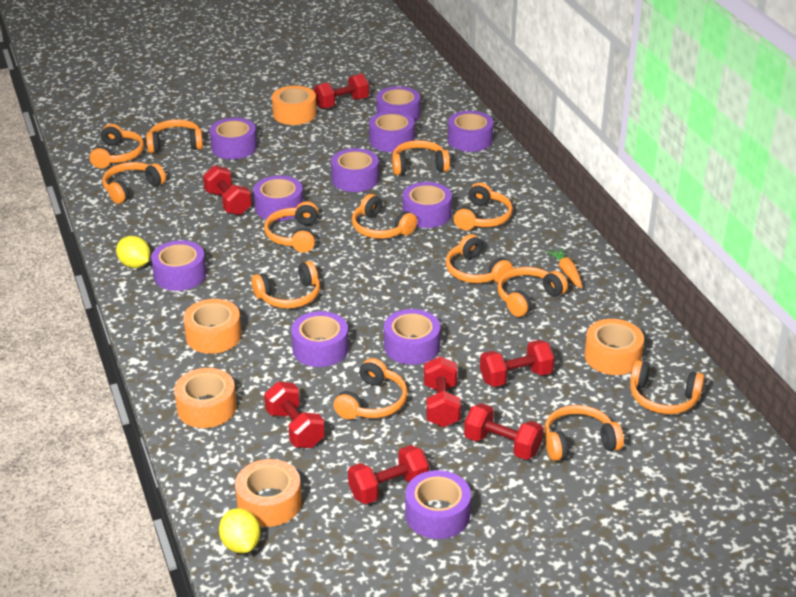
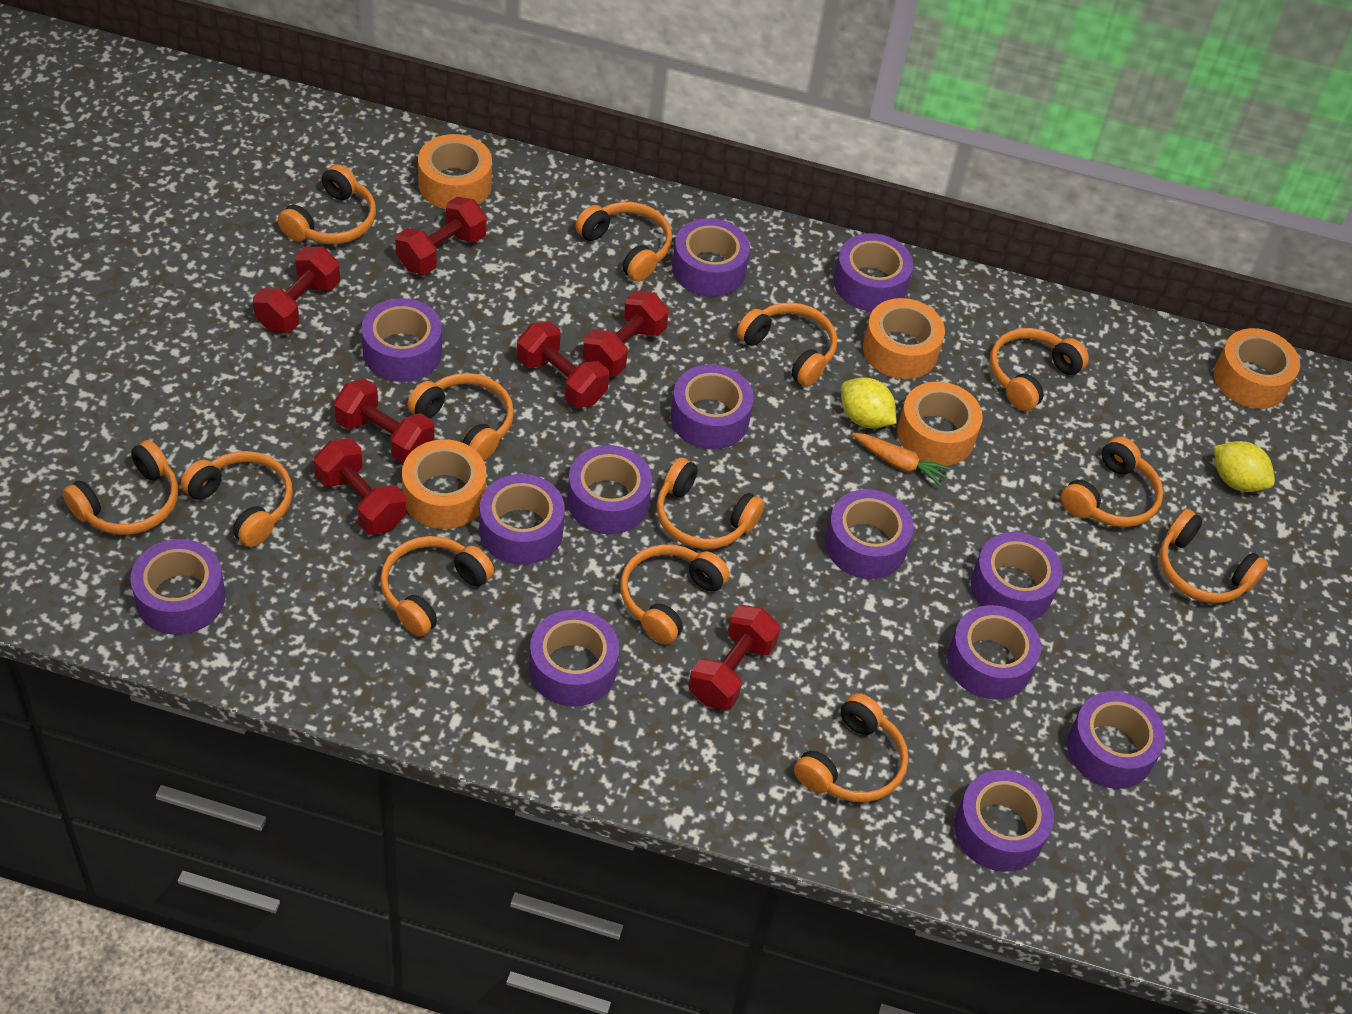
purple tape: 11 -> 13

